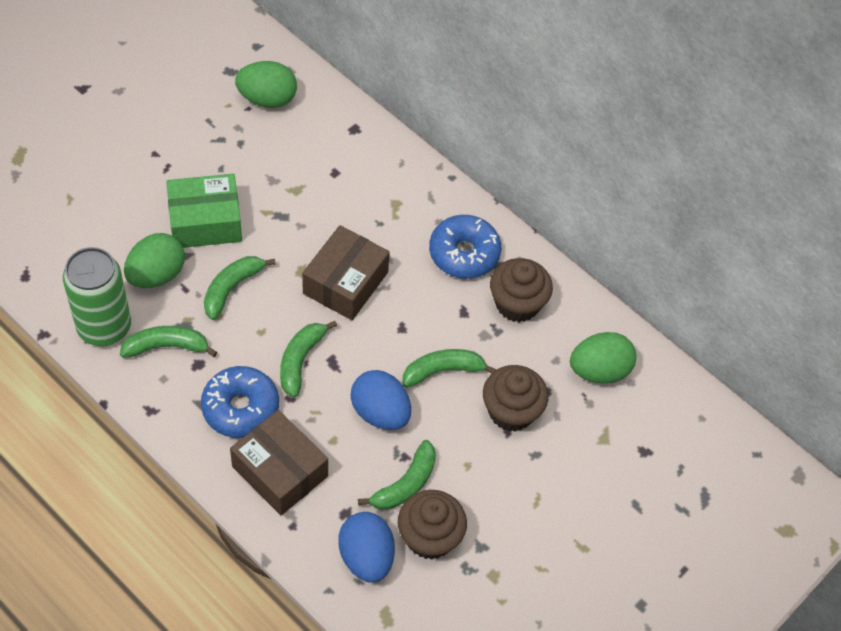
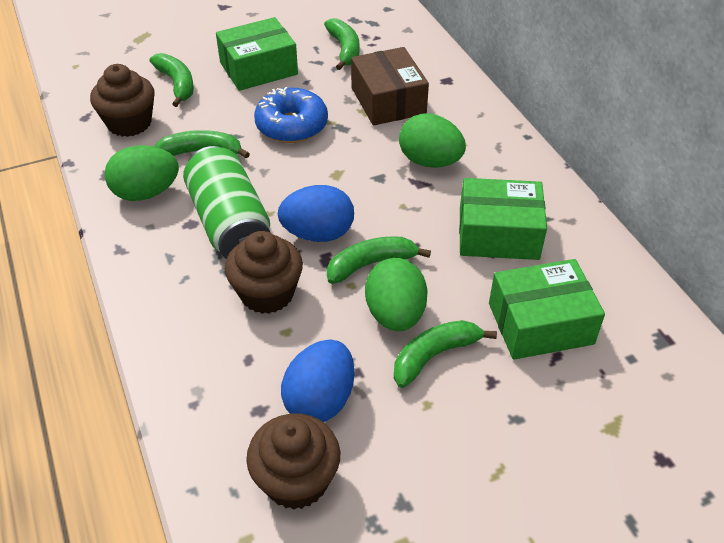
blue donut: 2 -> 1
brown box: 2 -> 1
green box: 1 -> 3

